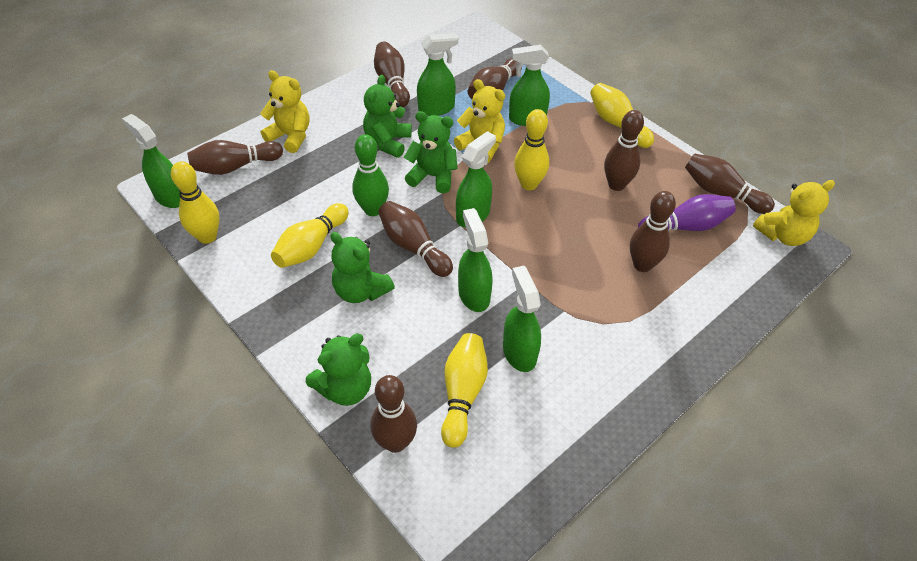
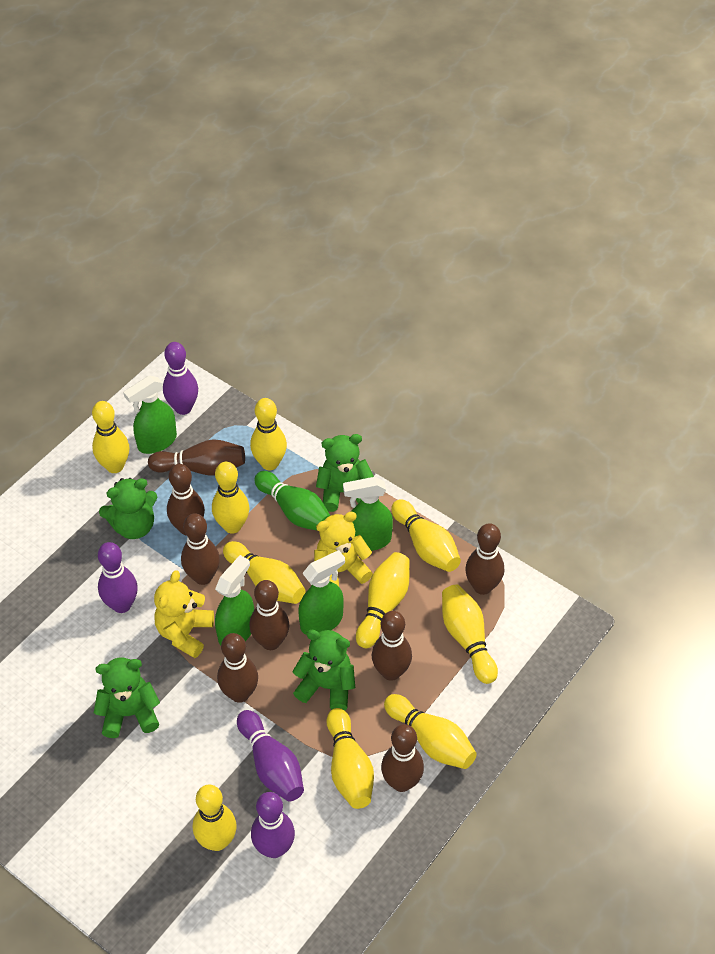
green spray bottle: 6 -> 4
purple bowling pin: 1 -> 4
yellow bowling pin: 5 -> 10
yellow teddy bear: 3 -> 2

